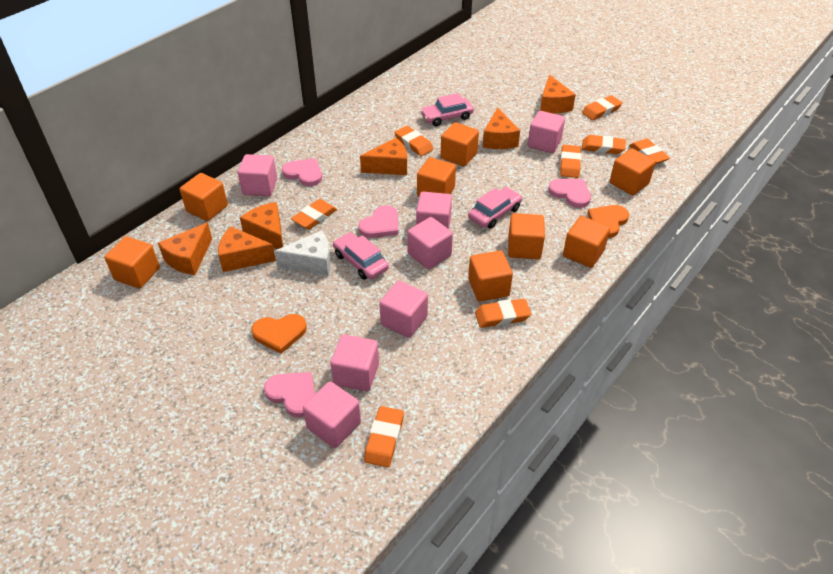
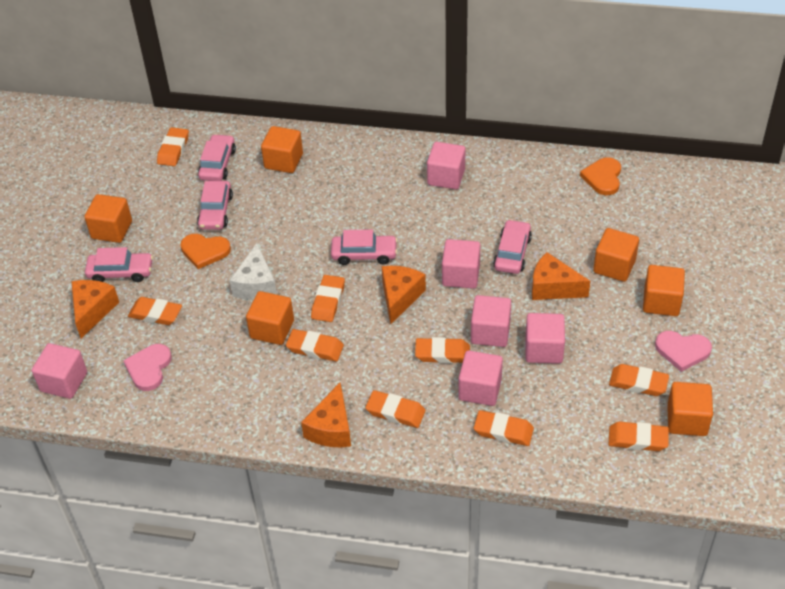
orange cheese: 6 -> 4
orange cube: 8 -> 6
orange eraser: 8 -> 9
pink car: 3 -> 5
pink cube: 7 -> 6
pink heart: 4 -> 2

